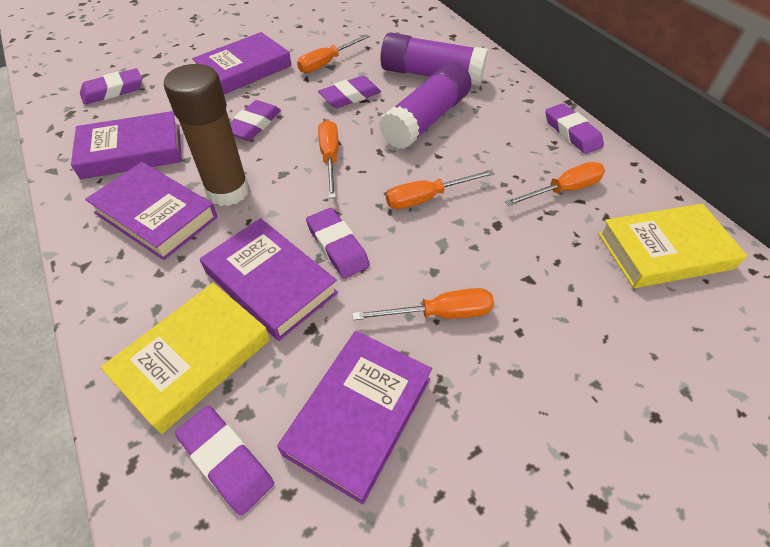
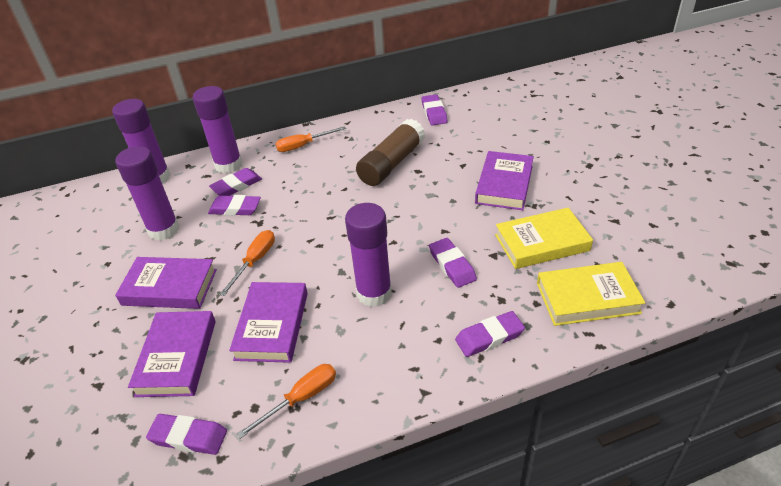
orange screwdriver: 5 -> 3
purple book: 5 -> 4
purple glue stick: 2 -> 4

